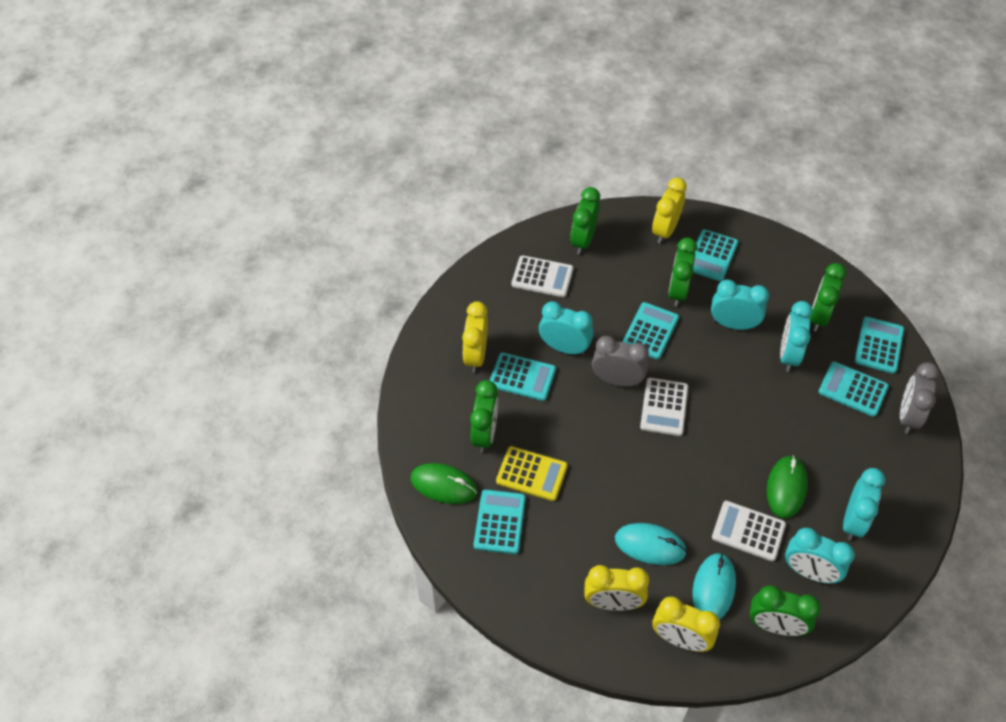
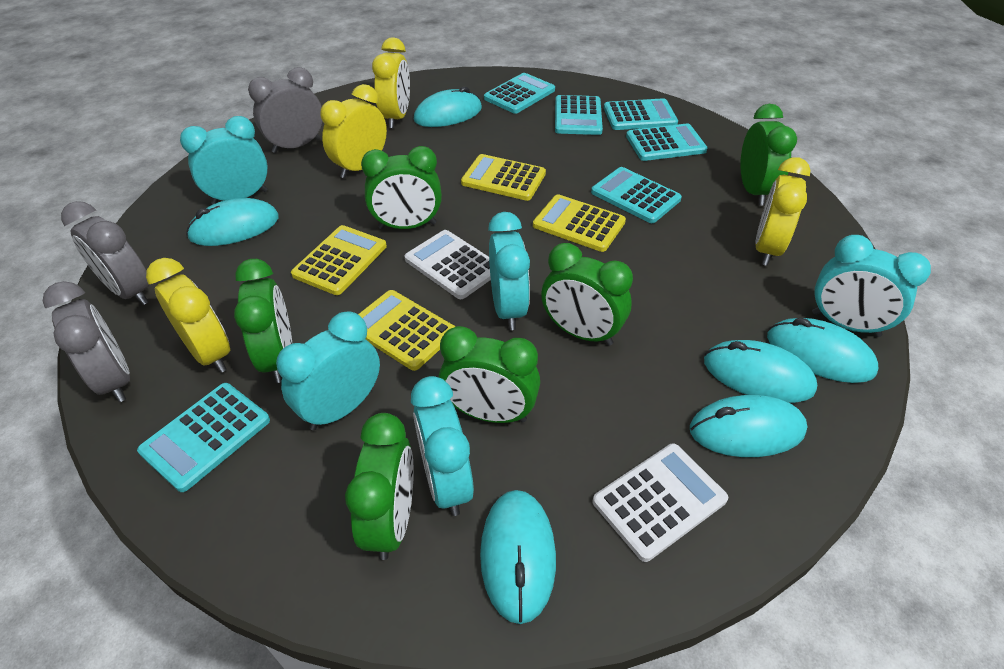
green clock: 5 -> 6
green mouse: 2 -> 0
grey clock: 2 -> 3
turquoise mouse: 2 -> 6
white calculator: 3 -> 2
yellow calculator: 1 -> 4

